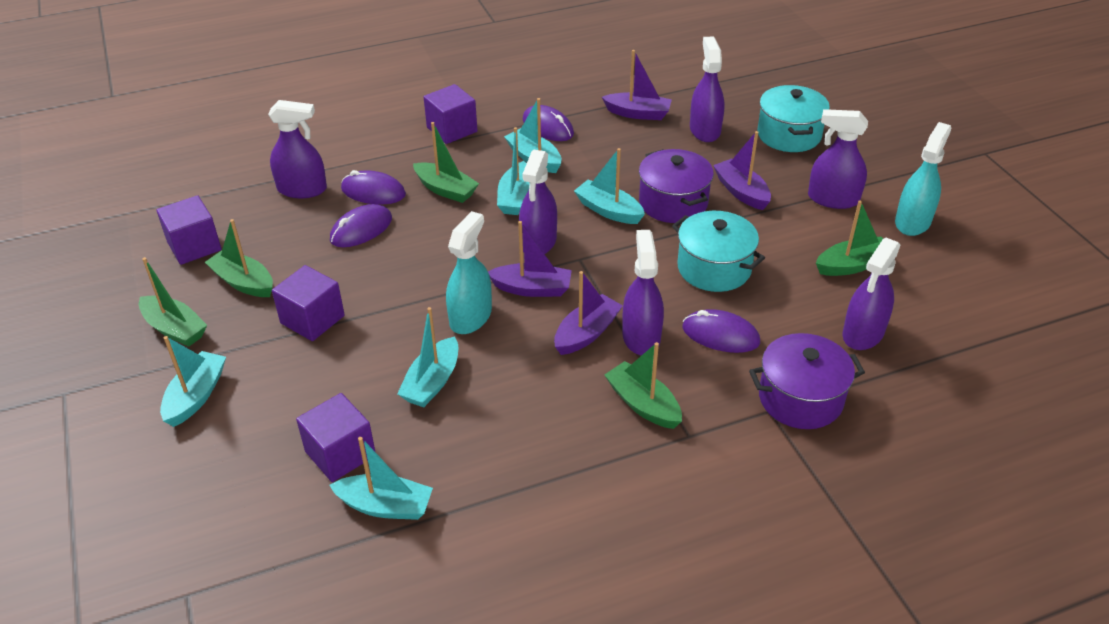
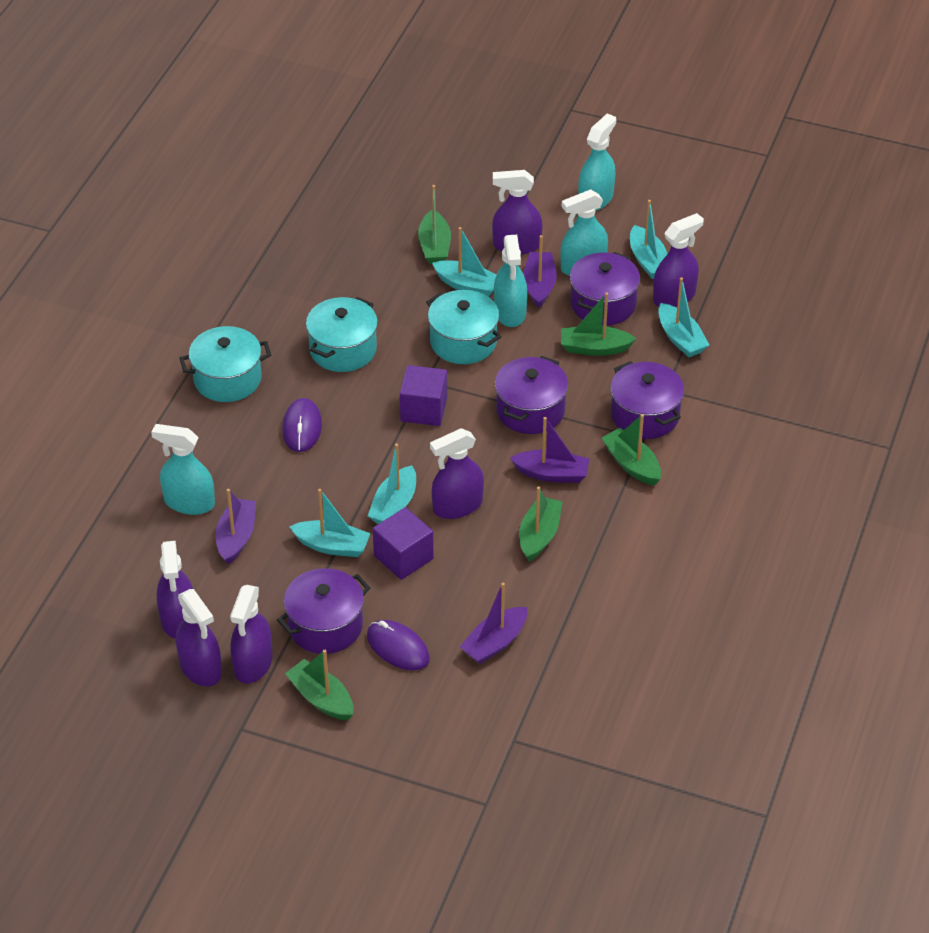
purple cube: 4 -> 2
purple mouse: 4 -> 2
purple pot: 2 -> 4
turquoise boat: 6 -> 5
turquoise pot: 2 -> 3
turquoise spray bottle: 2 -> 4

